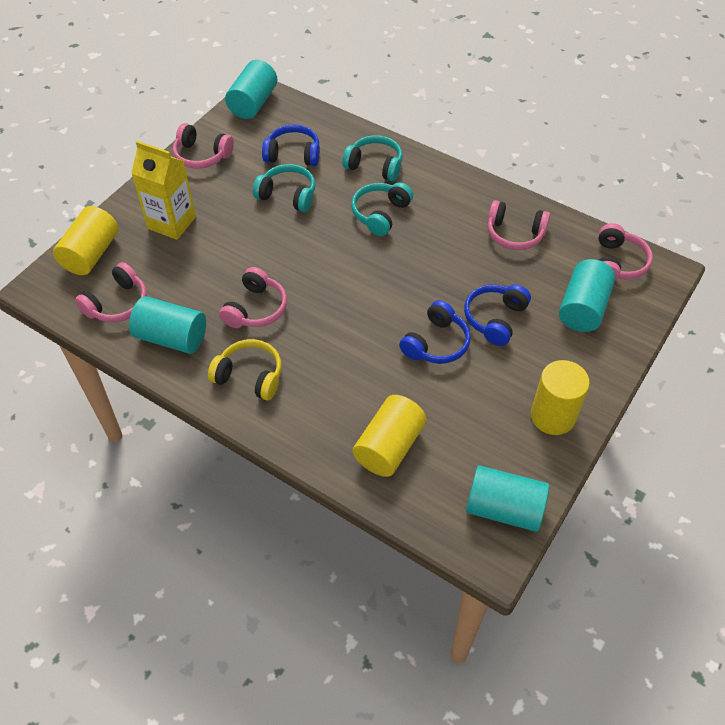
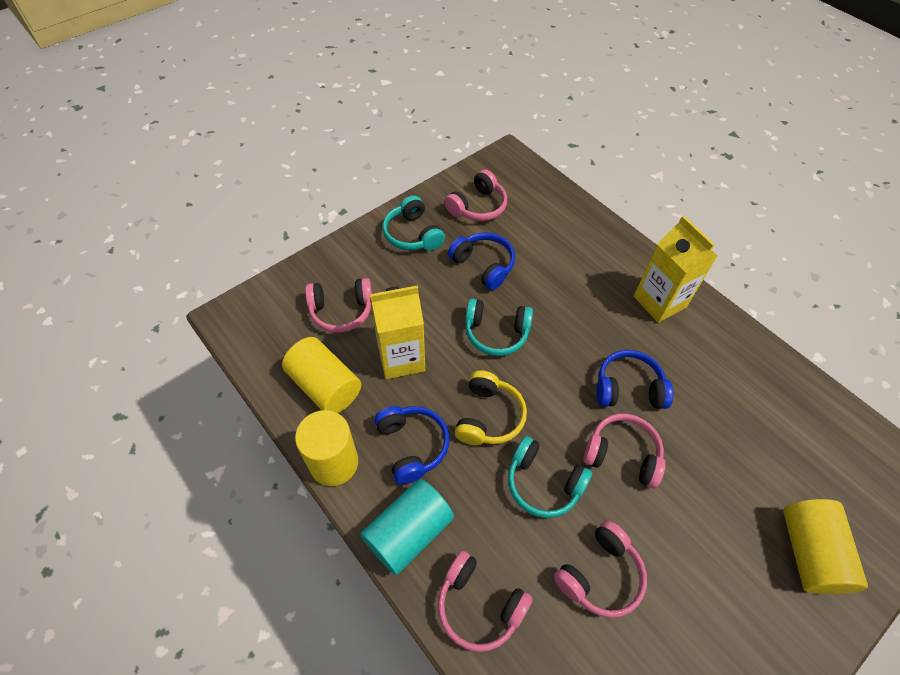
turquoise cylinder: 4 -> 1
yellow carton: 1 -> 2

